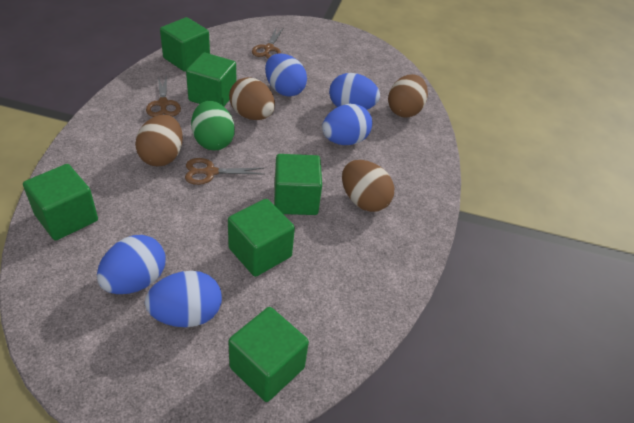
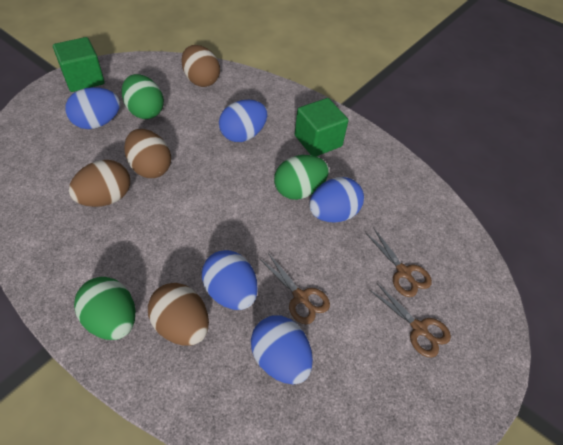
green cube: 6 -> 2
green egg: 1 -> 3

